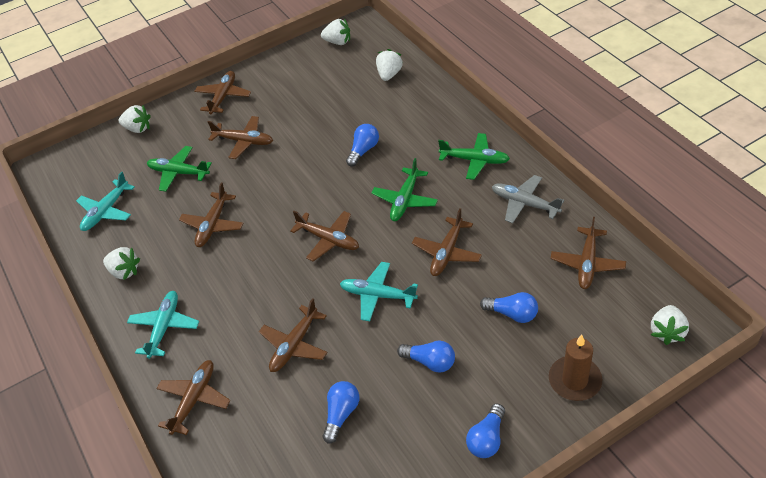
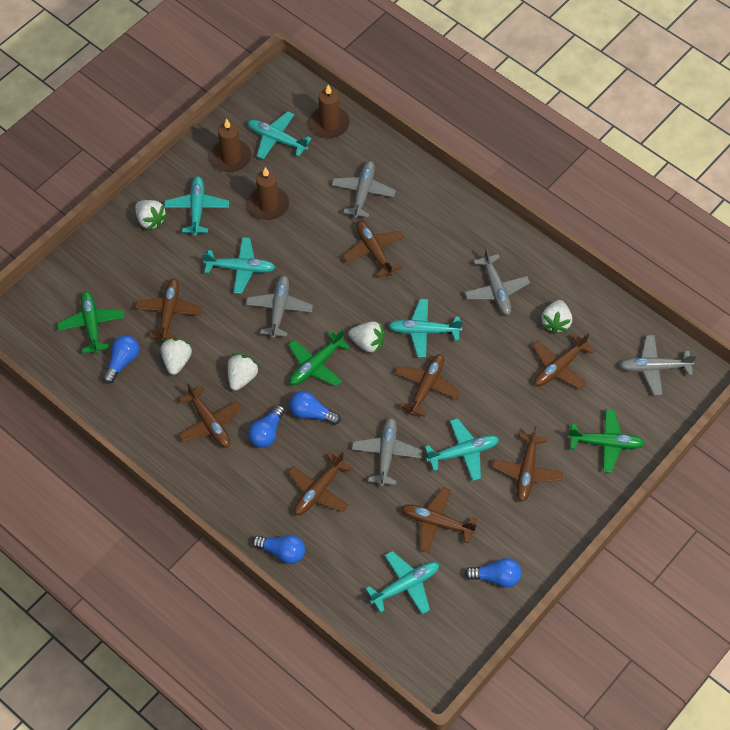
brown candle: 1 -> 3
grey plane: 1 -> 5
turquoise plane: 3 -> 6

